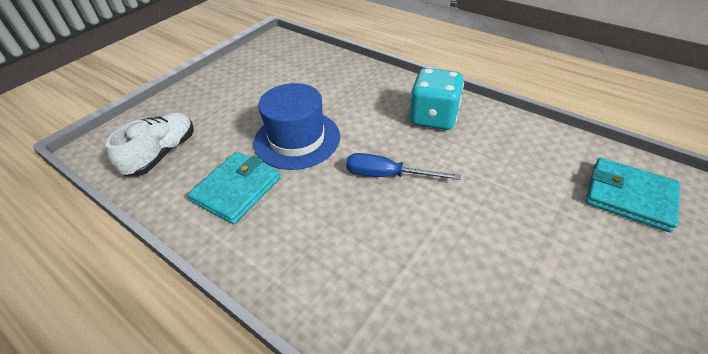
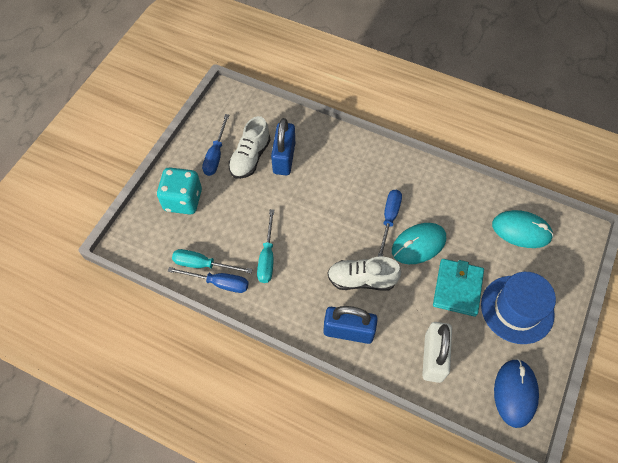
blue mouse: 0 -> 1
blue padlock: 0 -> 2
blue screwdriver: 1 -> 3
turquoise mouse: 0 -> 2
turquoise screwdriver: 0 -> 2
turquoise wallet: 2 -> 1
white padlock: 0 -> 1
white shoe: 1 -> 2

